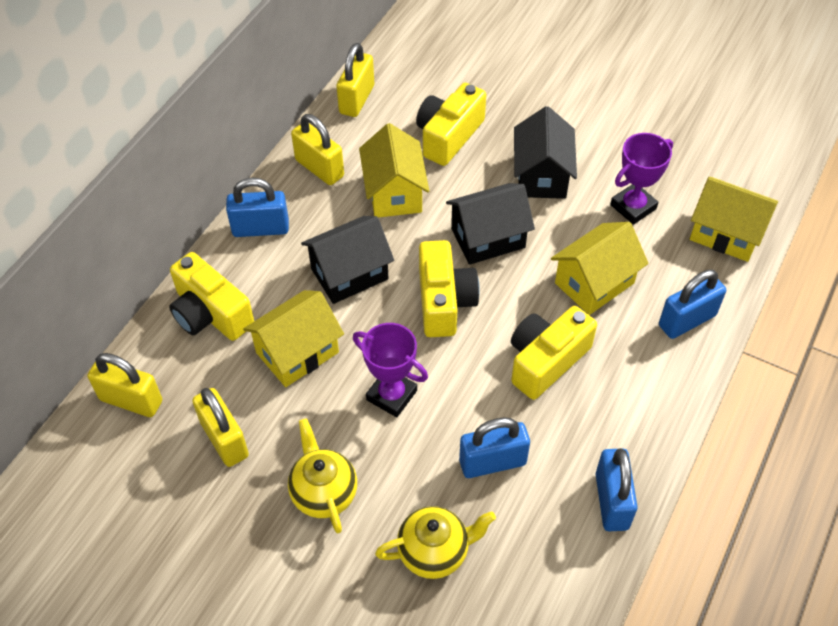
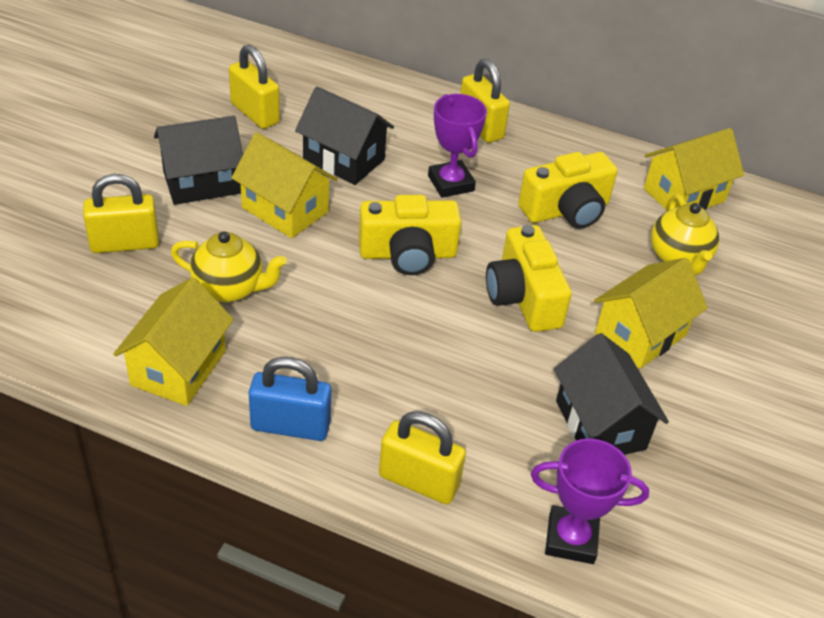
blue padlock: 4 -> 1
yellow camera: 4 -> 3

